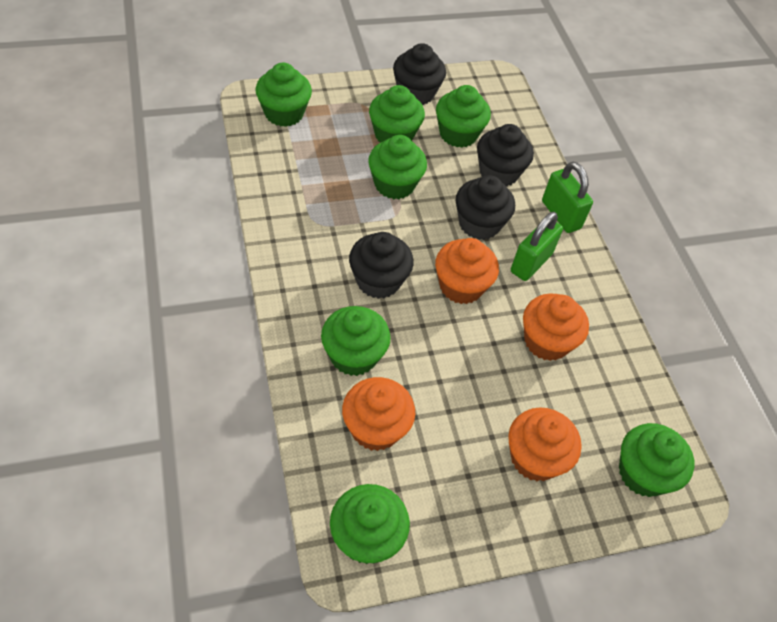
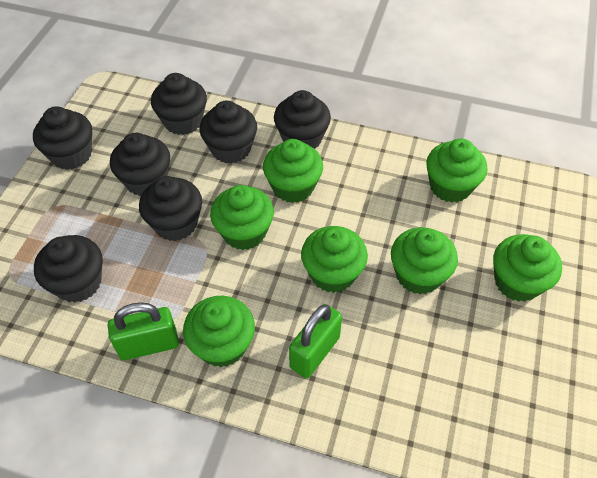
black cupcake: 4 -> 7
orange cupcake: 4 -> 0

